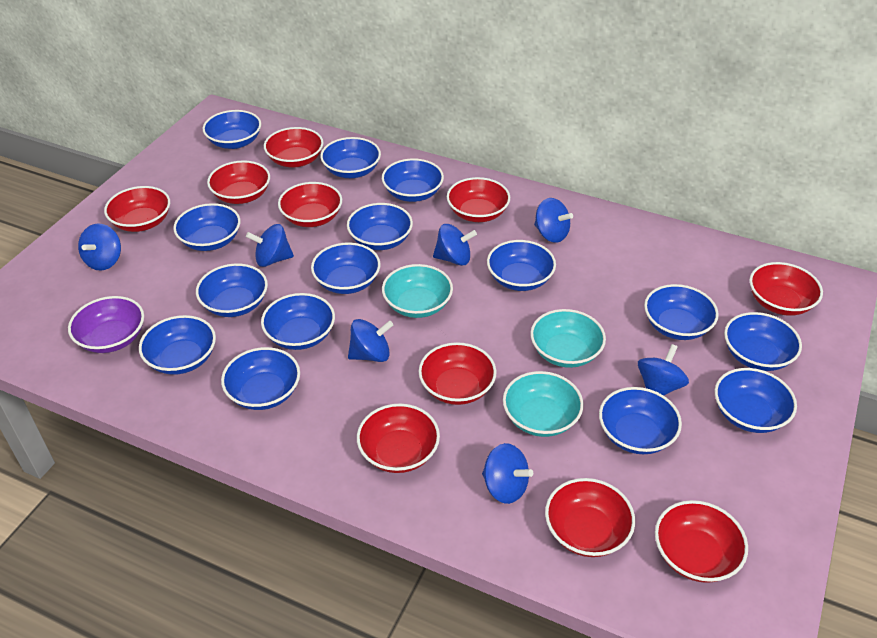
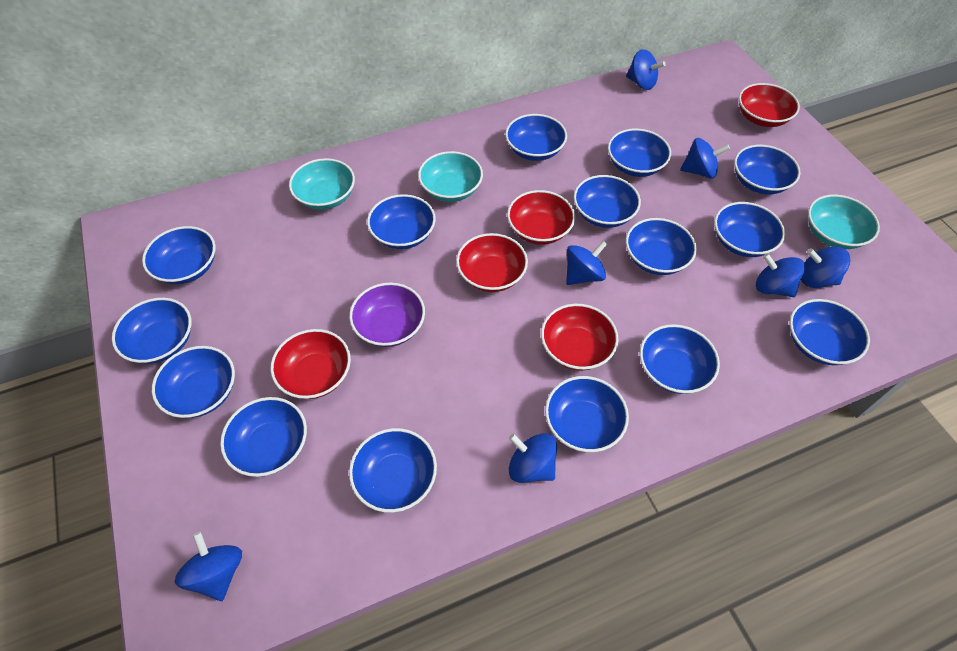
red bowl: 10 -> 5

